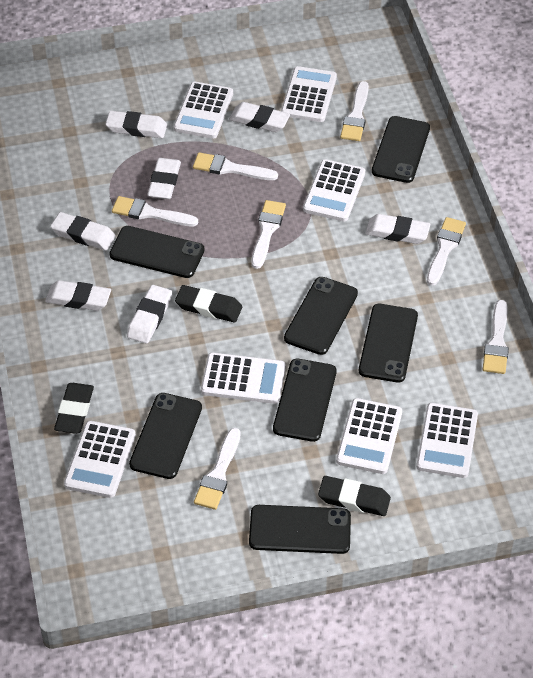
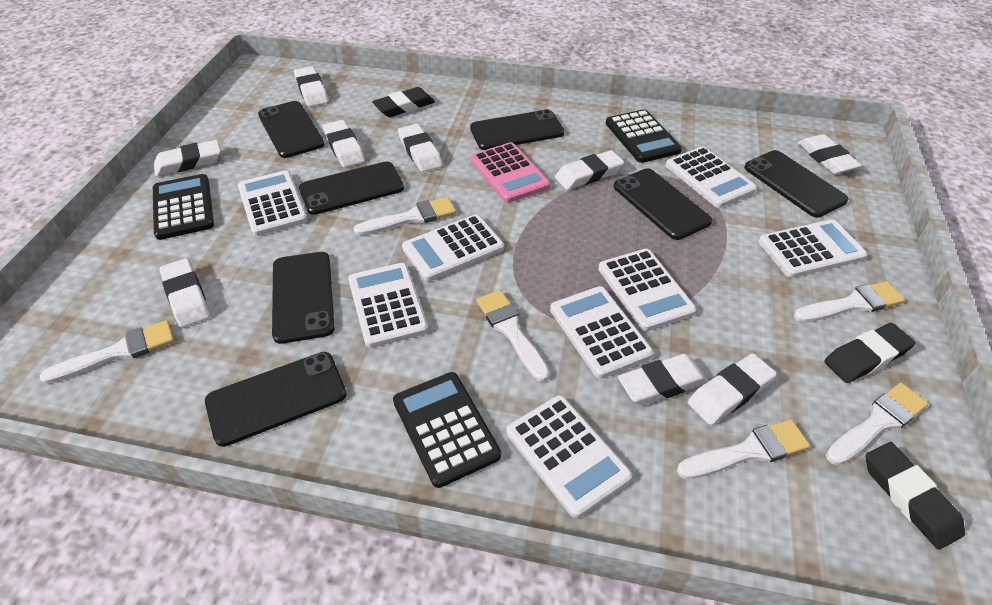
black calculator: 0 -> 3
pink calculator: 0 -> 1
white brush: 7 -> 6
white calculator: 7 -> 8
white eraser: 7 -> 9

